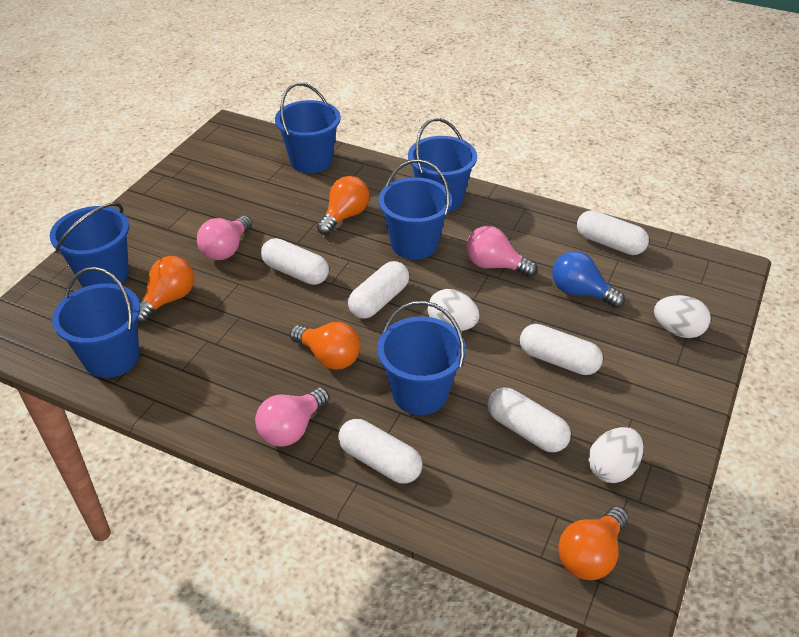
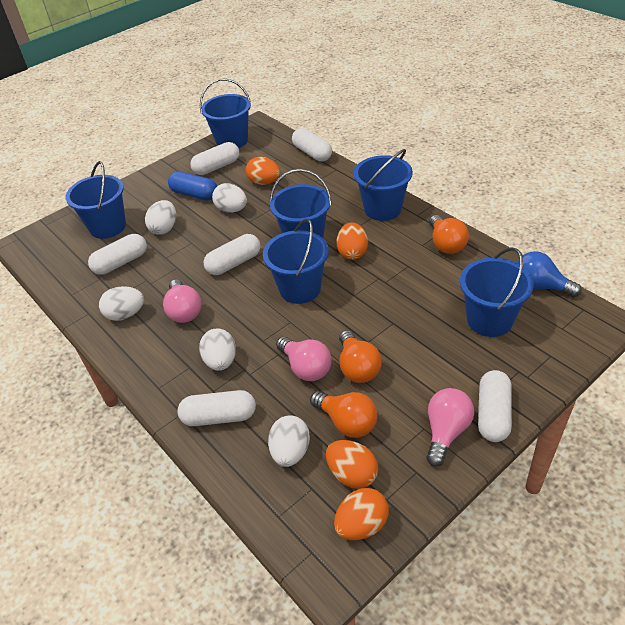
blue capsule: 0 -> 1
orange egg: 0 -> 4
orange light bulb: 4 -> 3
white egg: 3 -> 5

